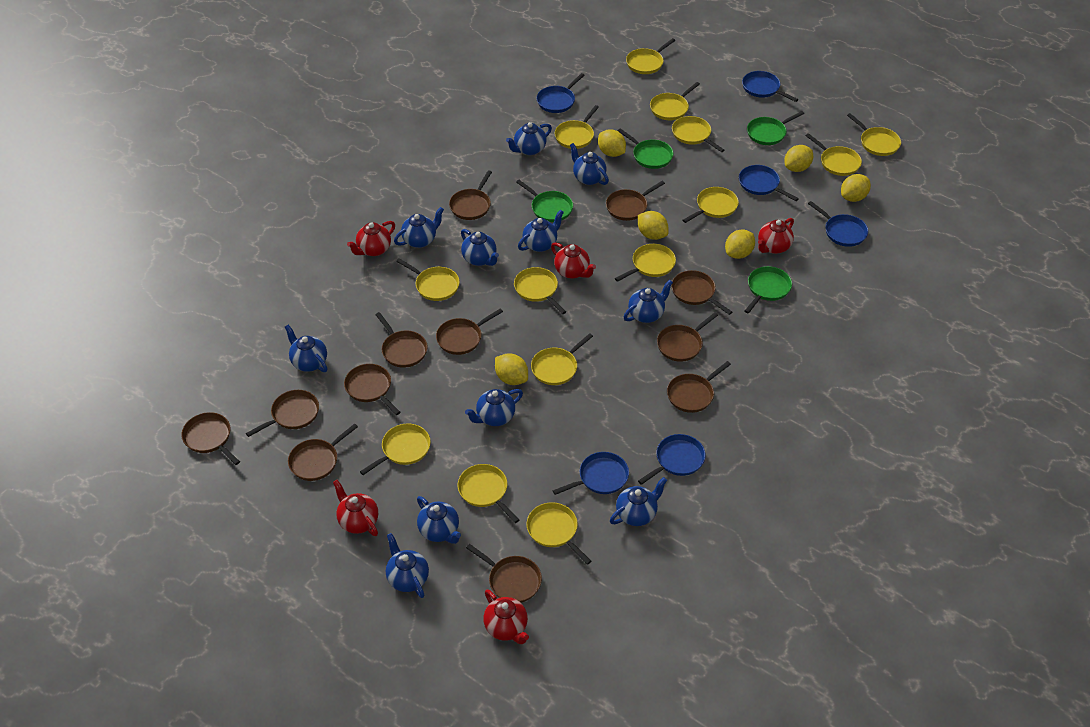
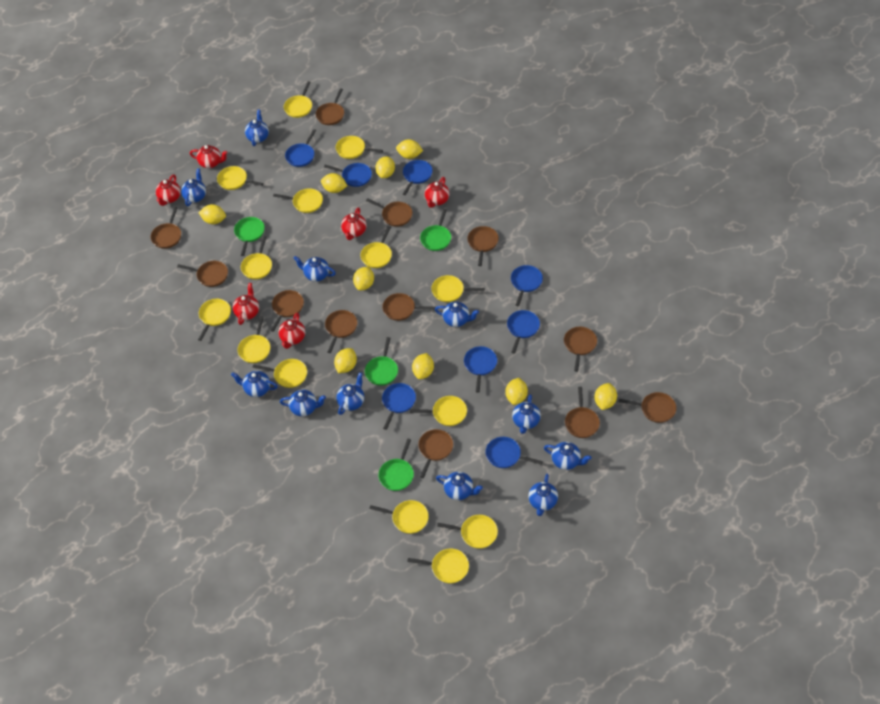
blue pan: 6 -> 8
red teapot: 5 -> 6
yellow lemon: 6 -> 9

